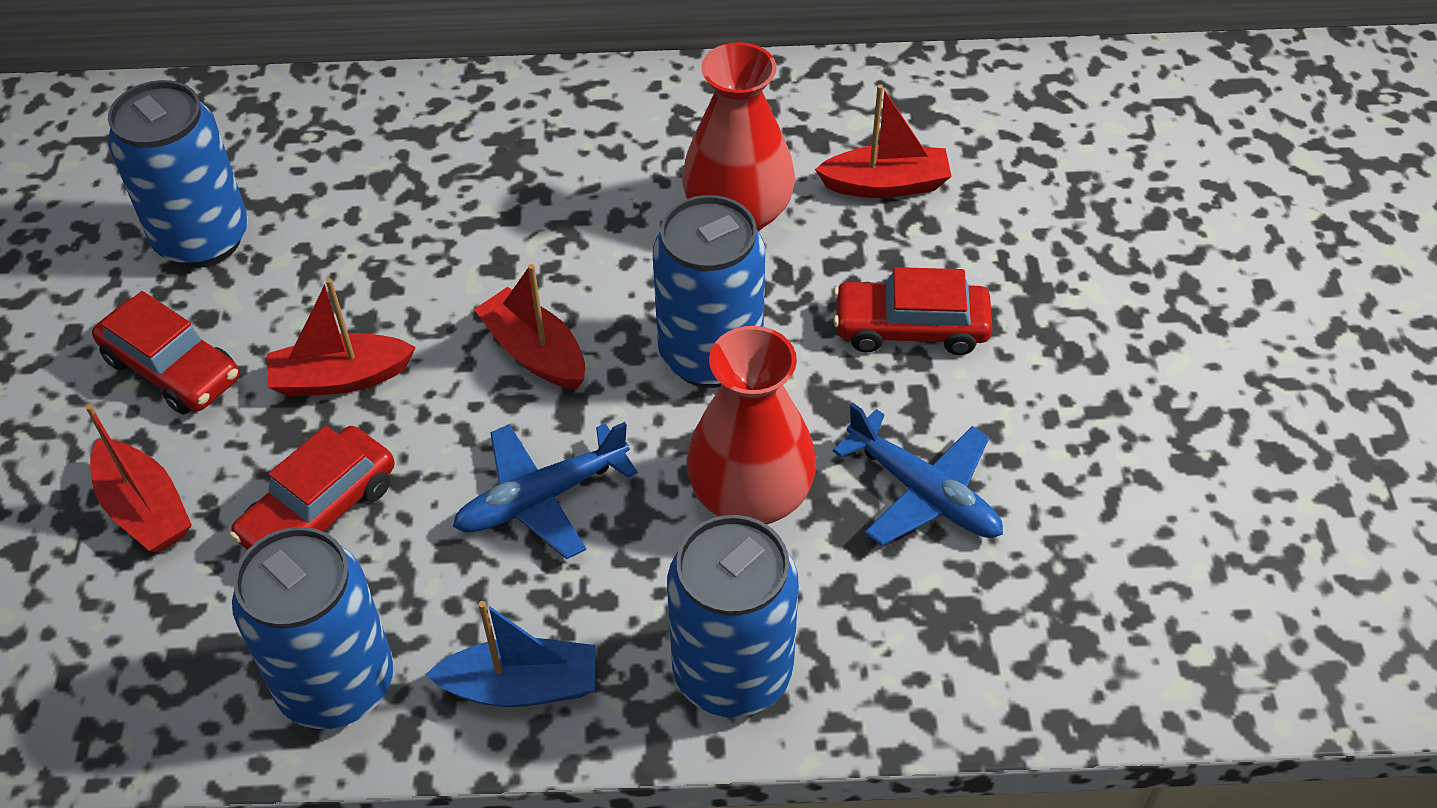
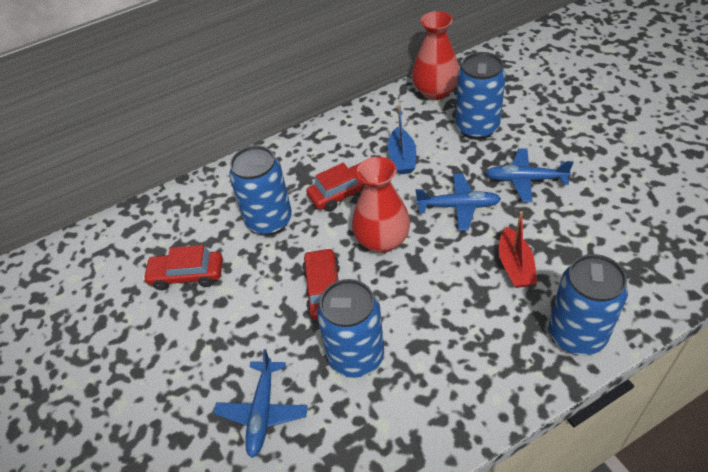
blue plane: 2 -> 3
red boat: 4 -> 1

